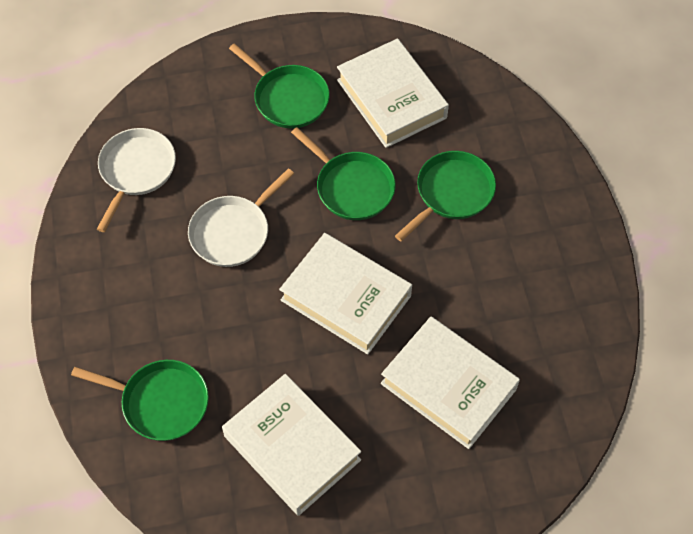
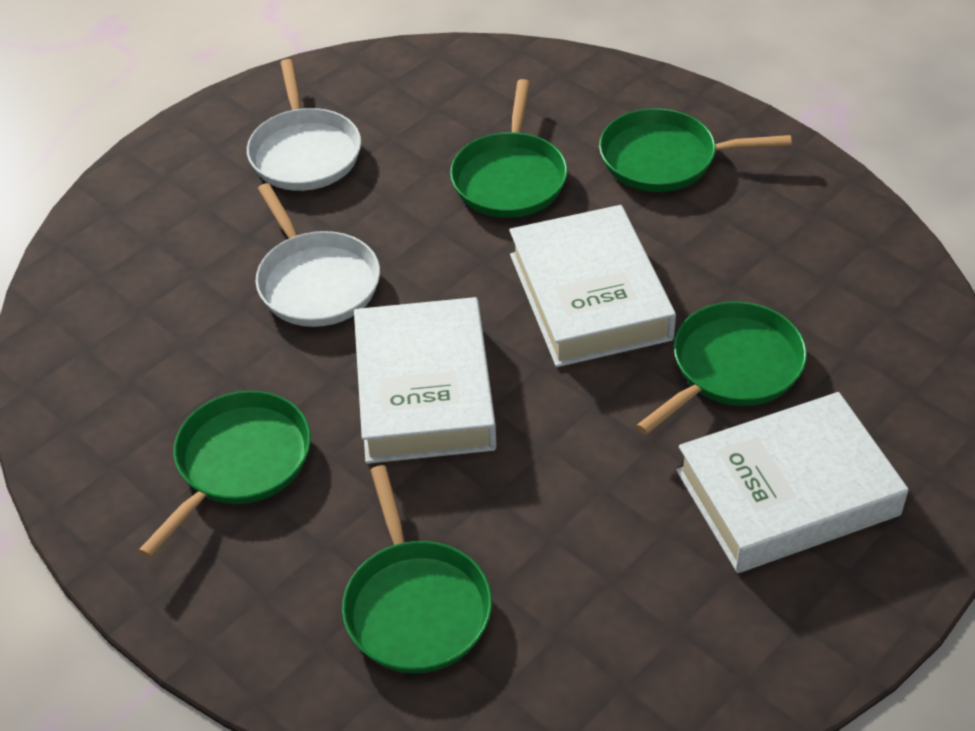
green pan: 4 -> 5
white book: 4 -> 3

